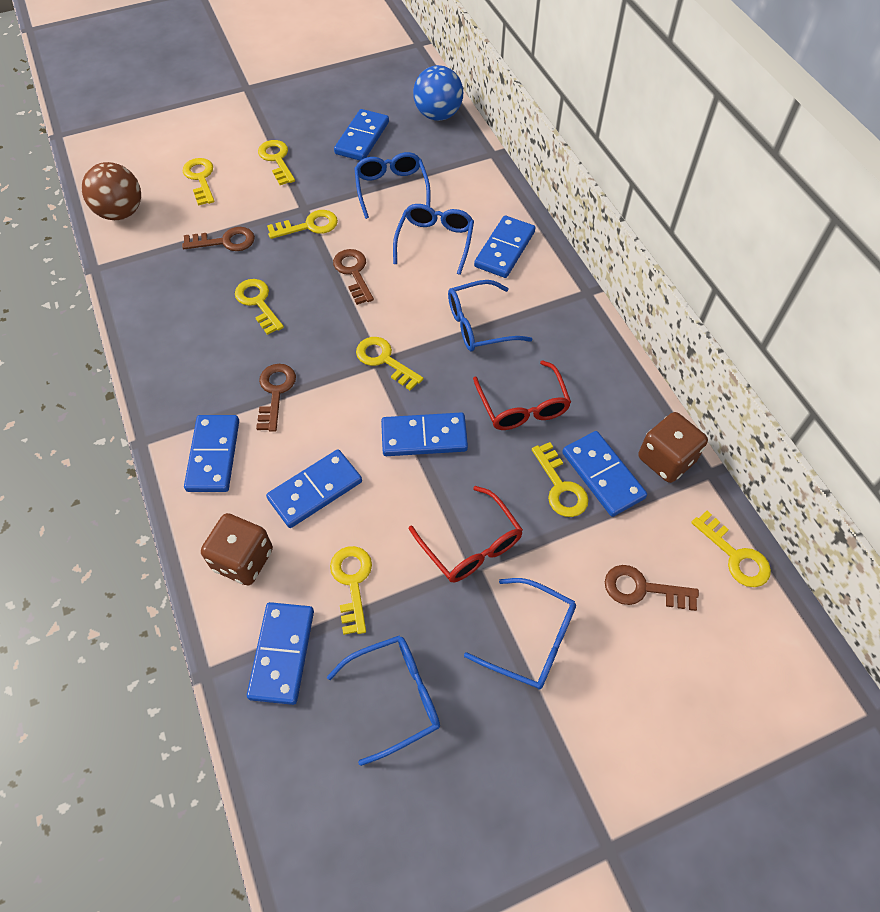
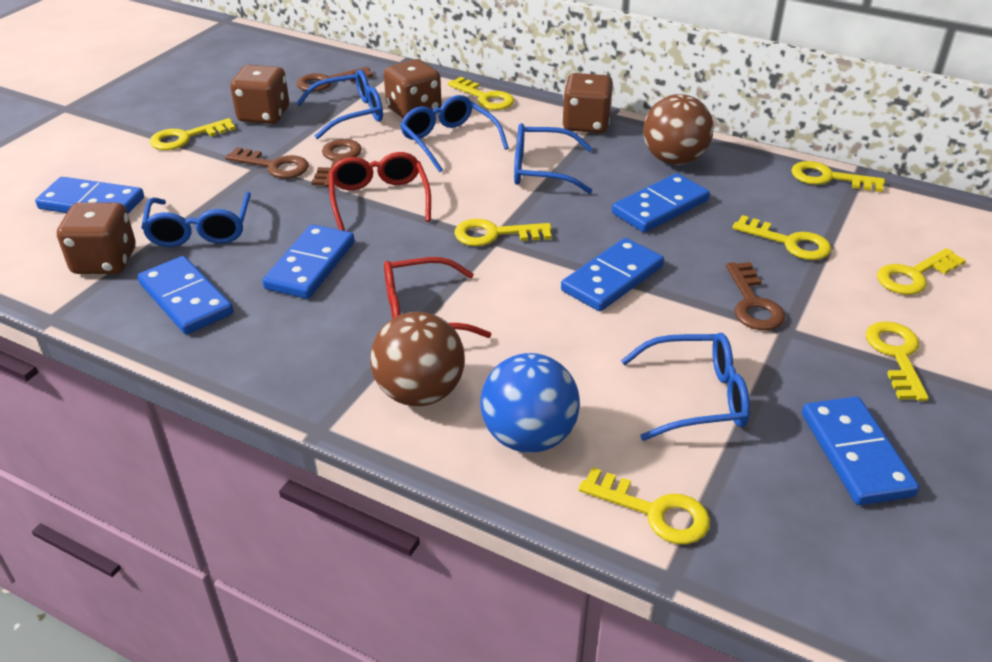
blue domino: 7 -> 6
brown ball: 1 -> 2
brown dice: 2 -> 4

